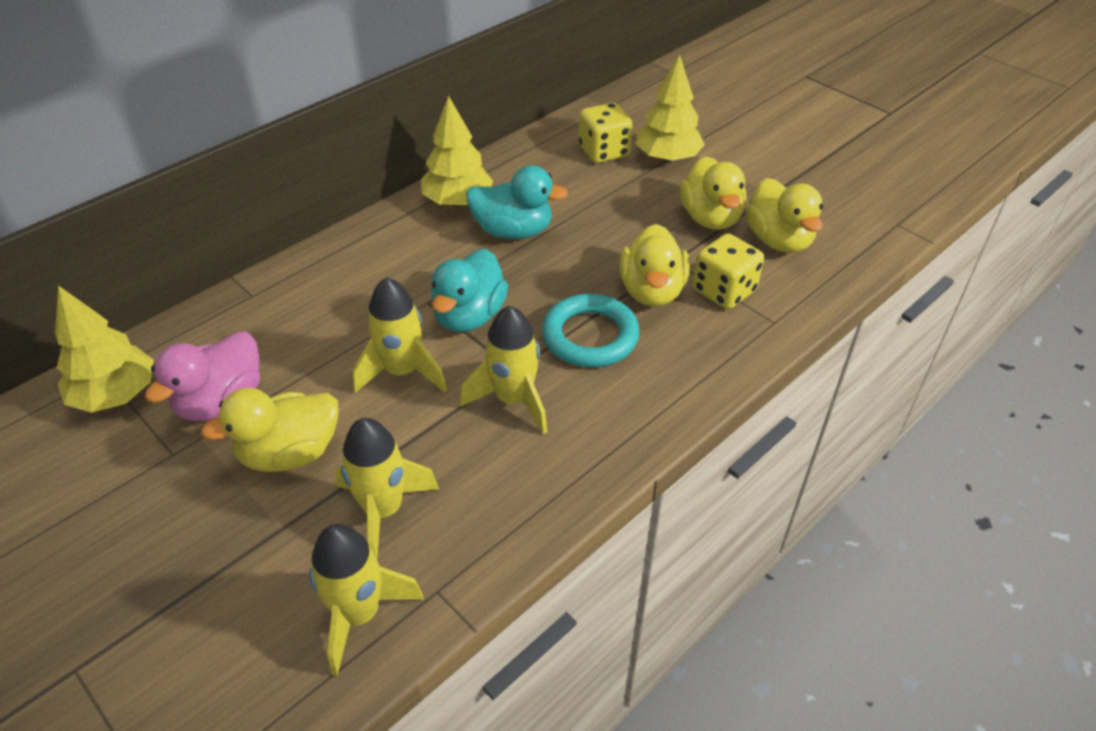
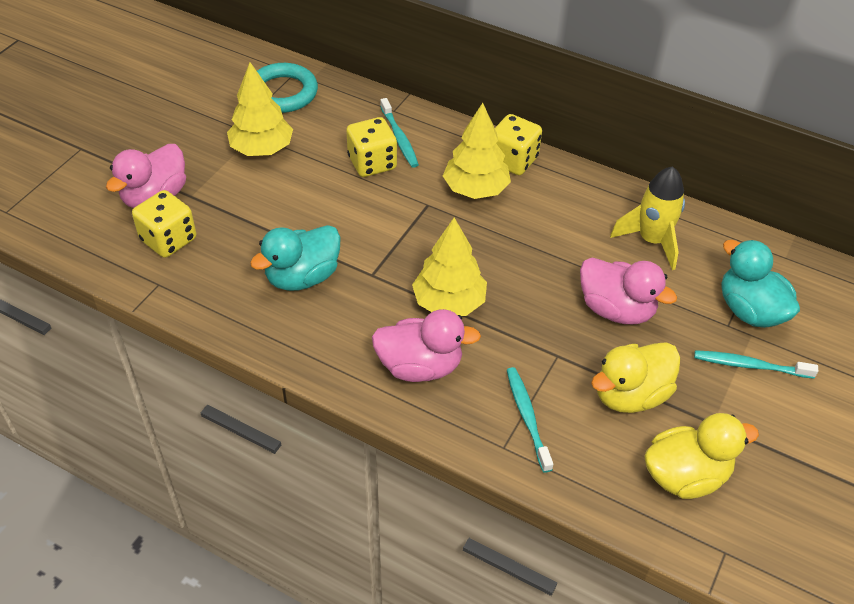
pink duck: 1 -> 3
turquoise toothbrush: 0 -> 3
yellow dice: 2 -> 3
yellow duck: 4 -> 2
yellow rocket: 4 -> 1

